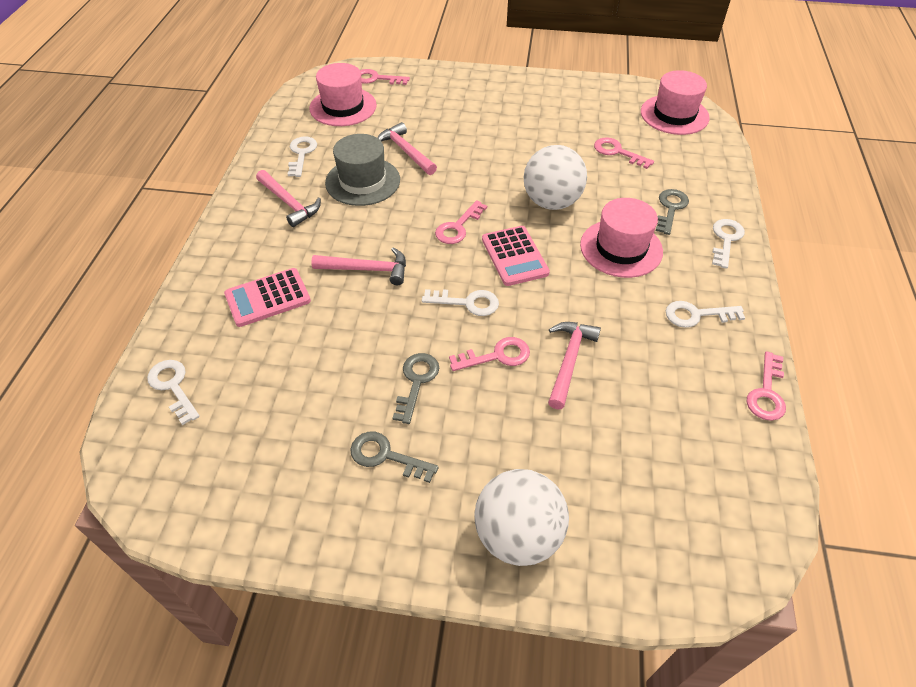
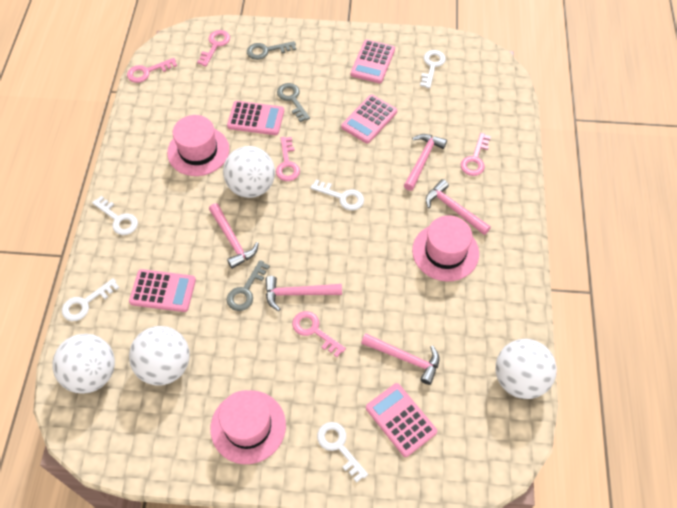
grey hat: 1 -> 0
pink calculator: 2 -> 5
pink hammer: 4 -> 5
white ball: 2 -> 4

